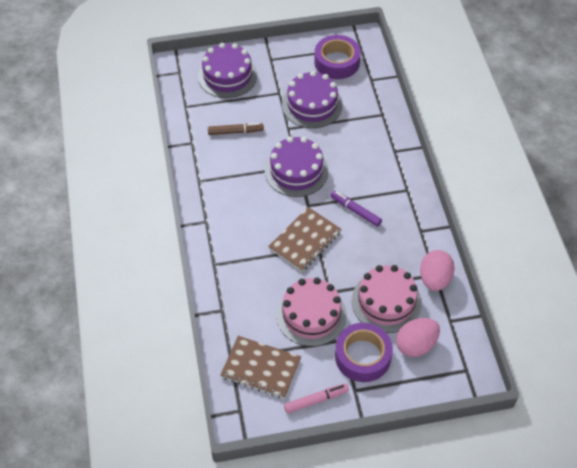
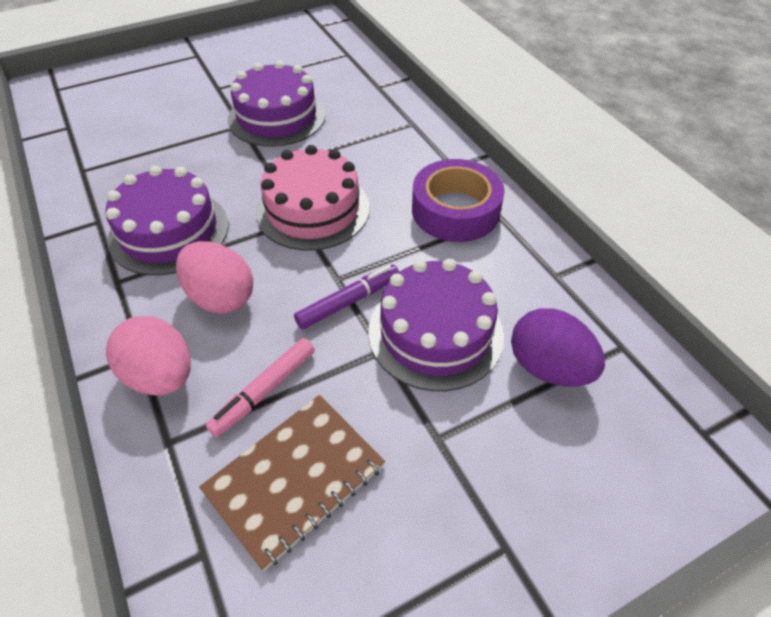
brown marker: 1 -> 0
brown notebook: 2 -> 1
pink cake: 2 -> 1
purple egg: 0 -> 1
purple tape: 2 -> 1

